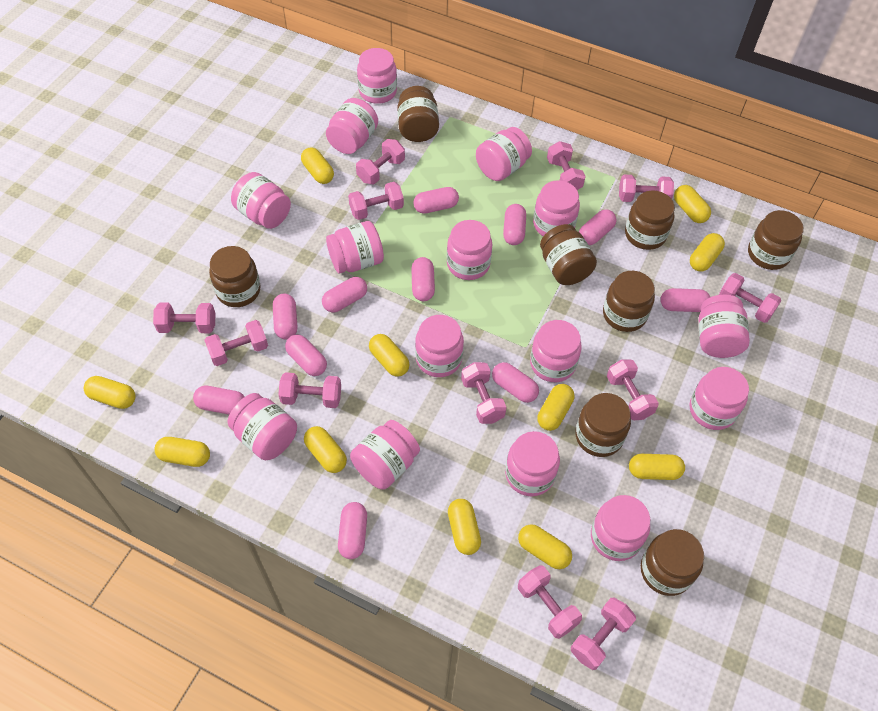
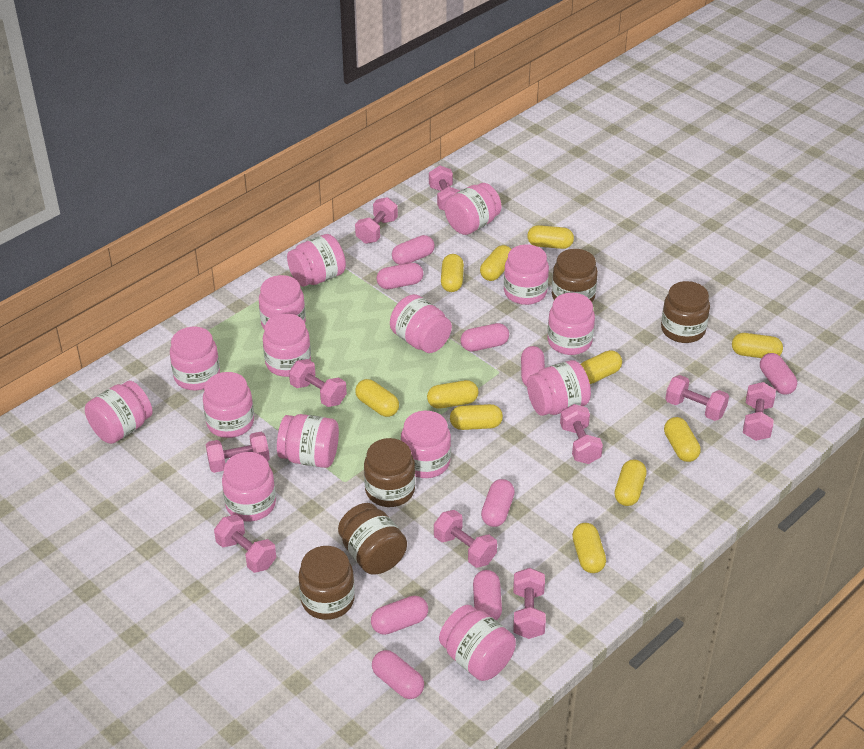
brown jar: 8 -> 5
pink capsule: 11 -> 9
pink dumbbell: 12 -> 10

